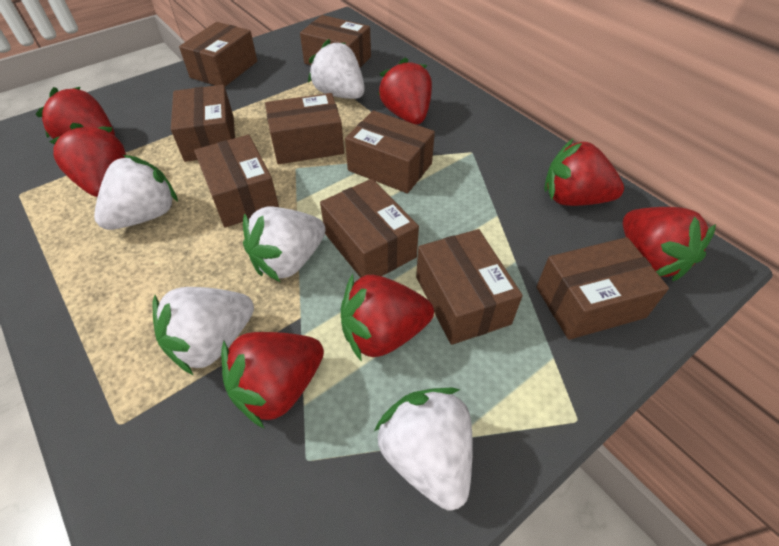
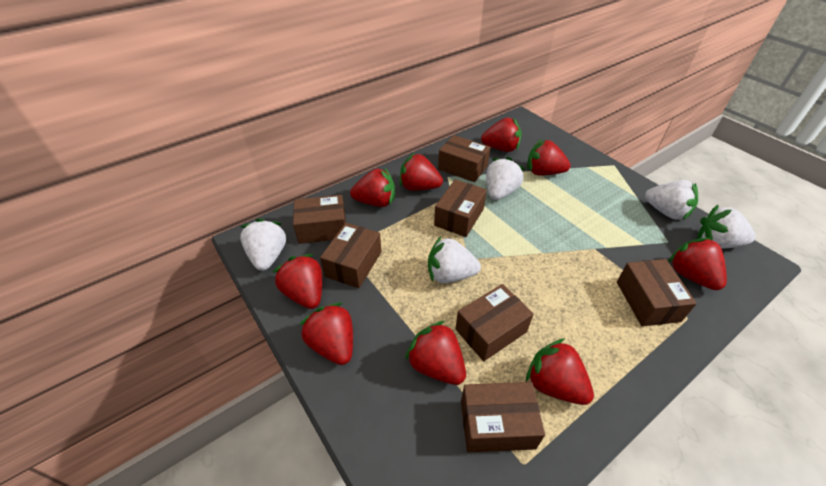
brown box: 9 -> 7
red strawberry: 7 -> 9

